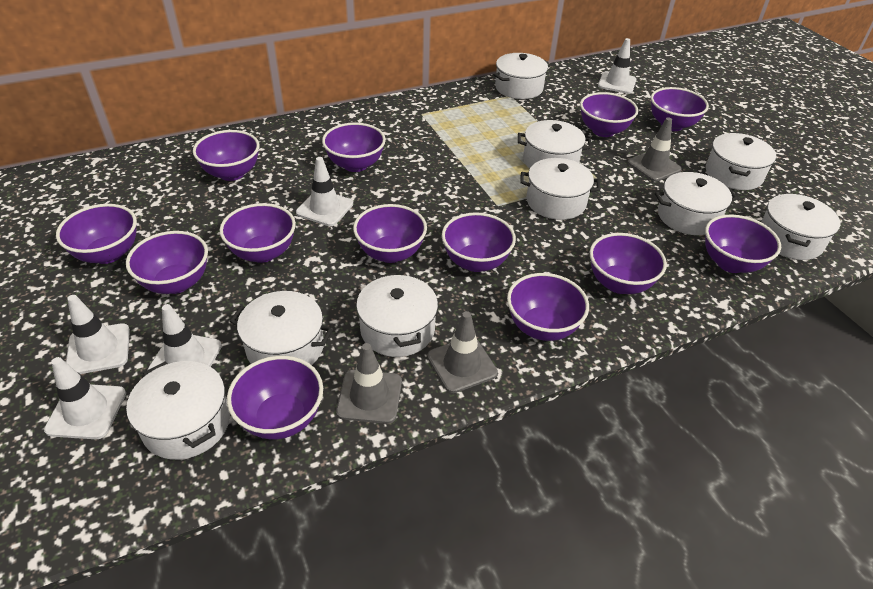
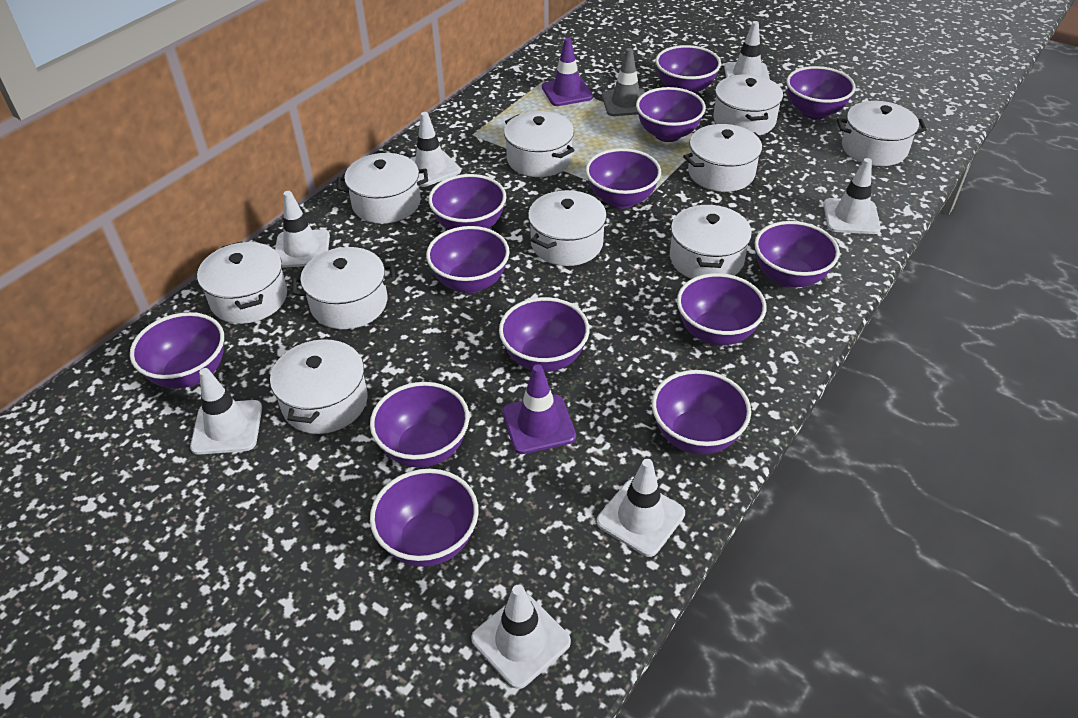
grey traffic cone: 3 -> 1
purple traffic cone: 0 -> 2
white pot: 9 -> 10
white traffic cone: 5 -> 7

